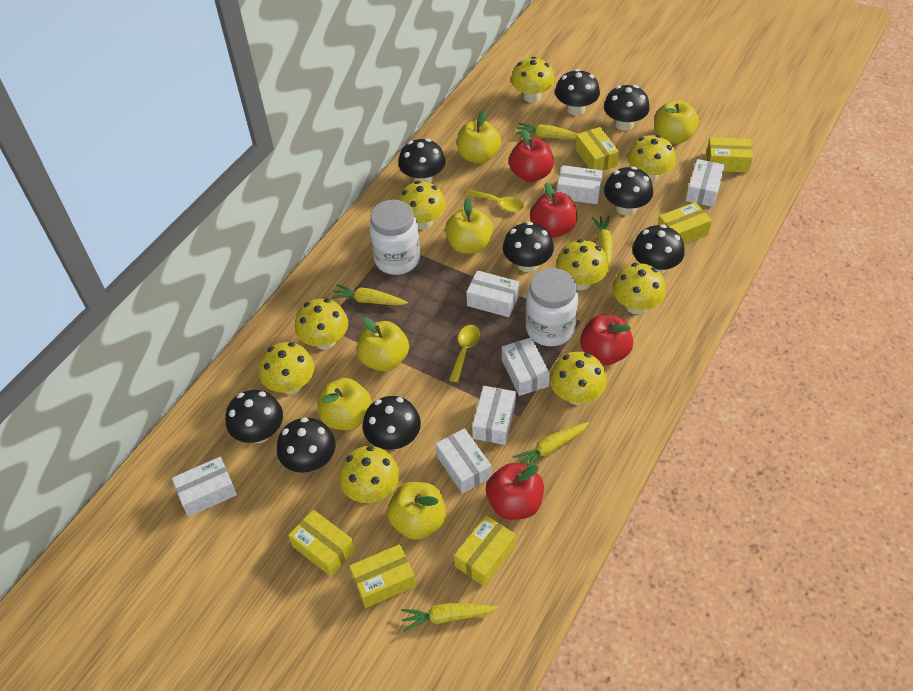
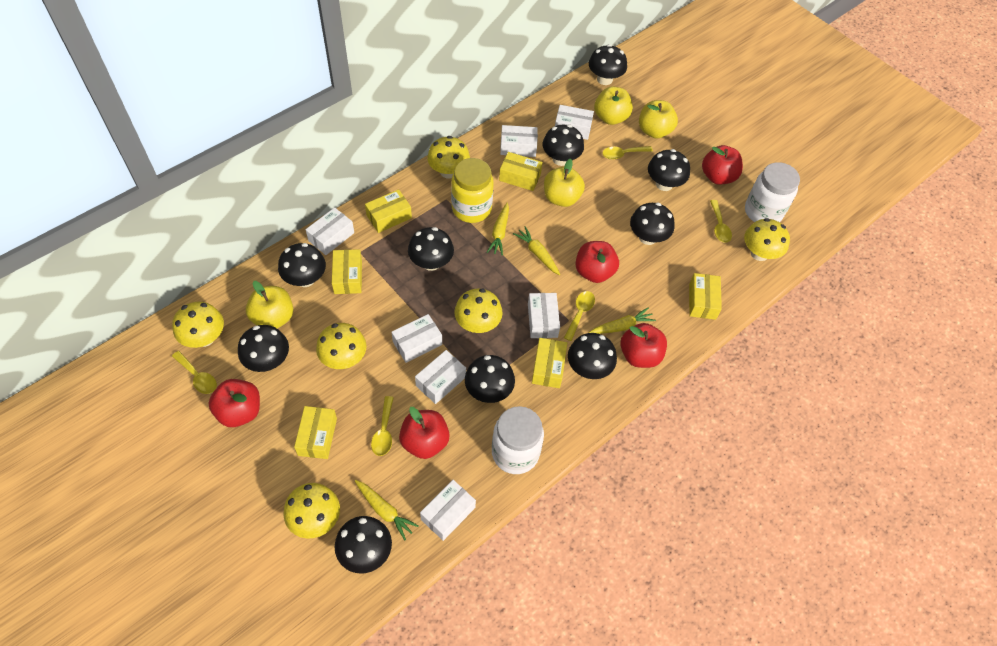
black mushroom: 9 -> 10
red apple: 4 -> 5
yellow apple: 6 -> 4
yellow carrot: 5 -> 4
yellow jar: 0 -> 1
yellow mushroom: 9 -> 6
yellow spoon: 2 -> 5

